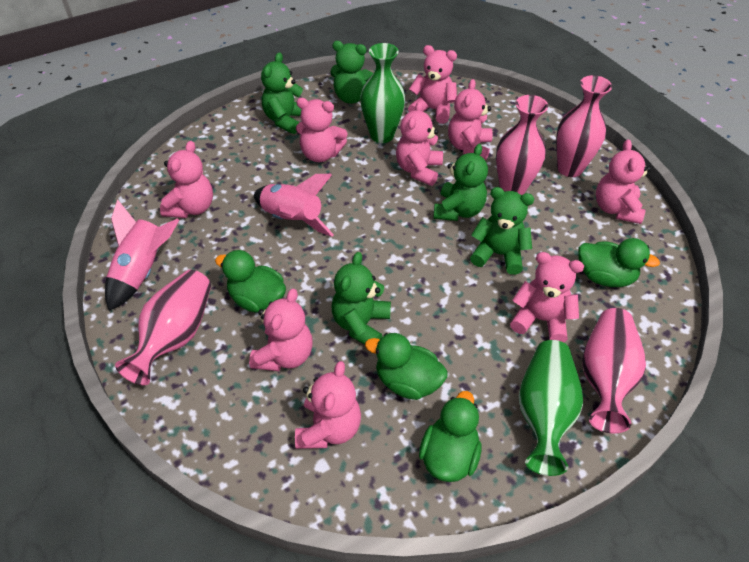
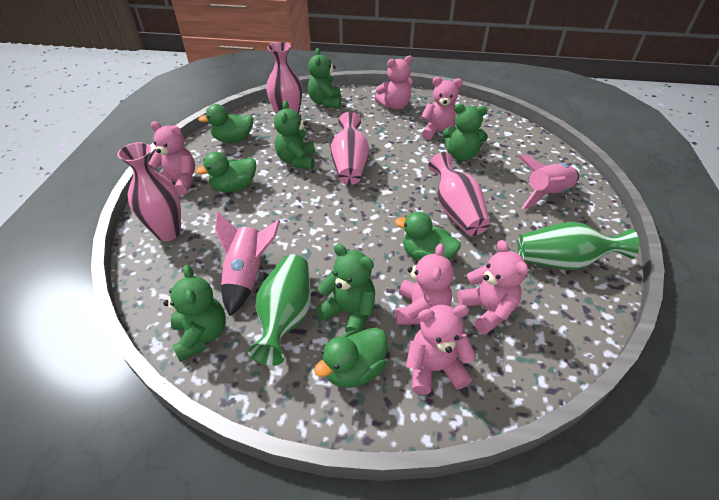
pink teddy bear: 9 -> 6

